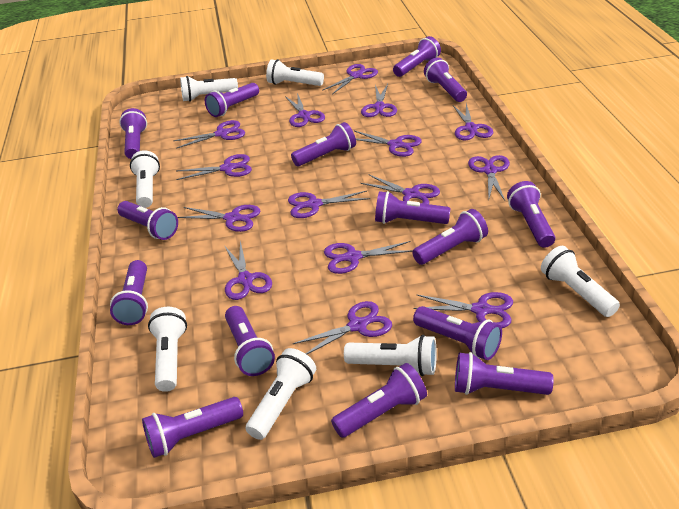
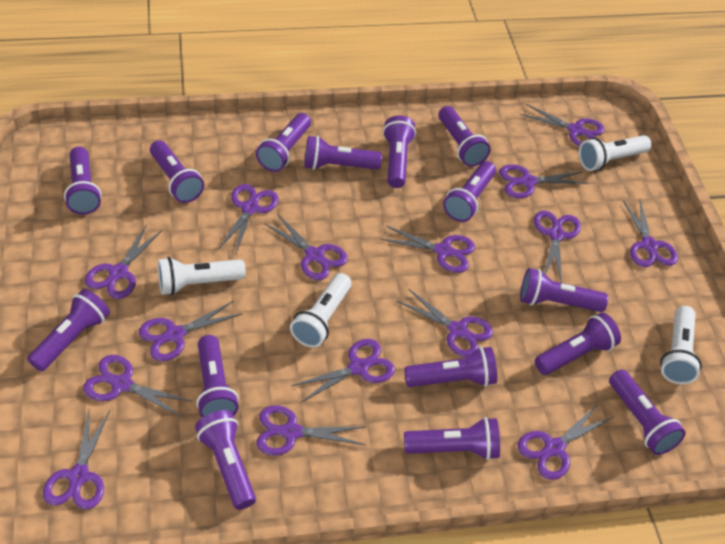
white flashlight: 7 -> 4

